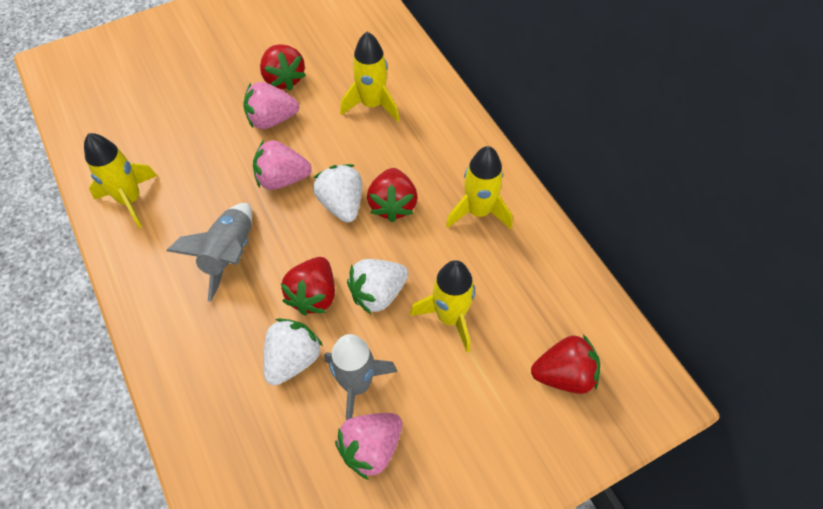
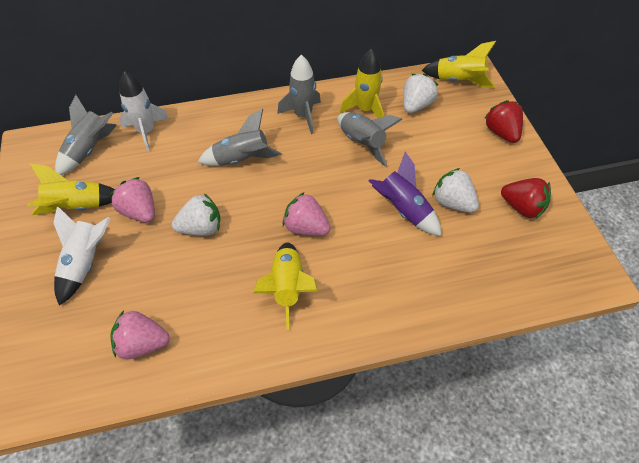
grey rocket: 2 -> 4
purple rocket: 0 -> 1
red strawberry: 4 -> 2
white rocket: 0 -> 2

